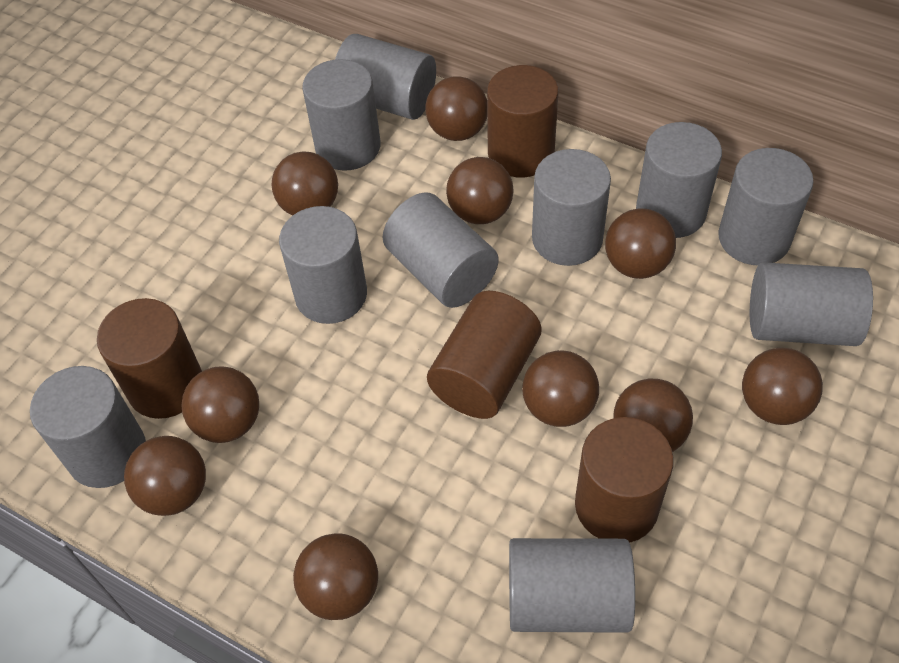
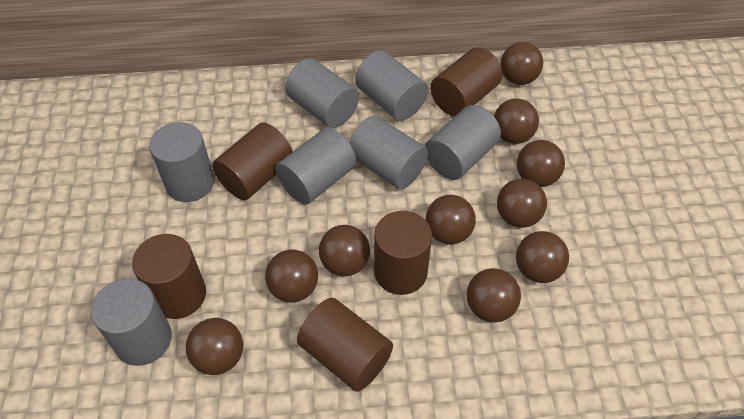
brown cylinder: 4 -> 5
grey cylinder: 10 -> 7

